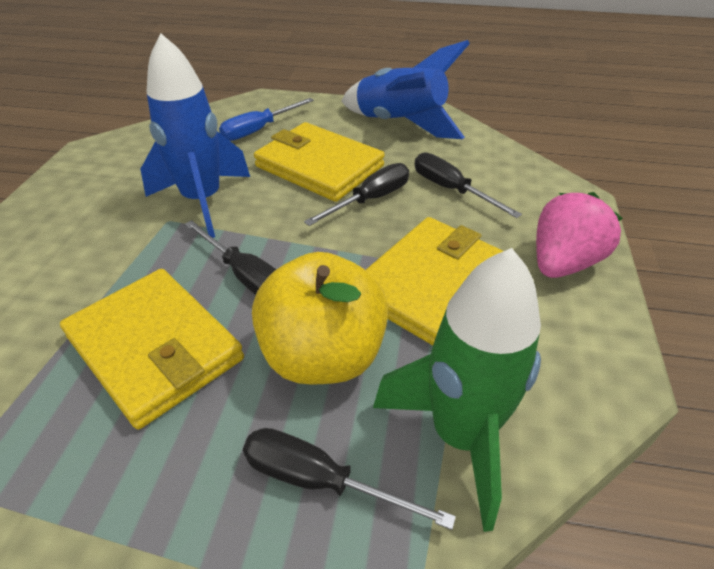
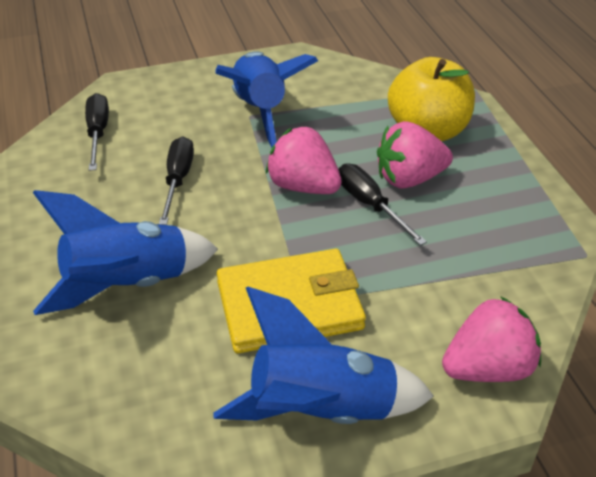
black screwdriver: 4 -> 3
blue rocket: 2 -> 3
blue screwdriver: 1 -> 0
green rocket: 1 -> 0
pink strawberry: 1 -> 3
yellow wallet: 3 -> 1

